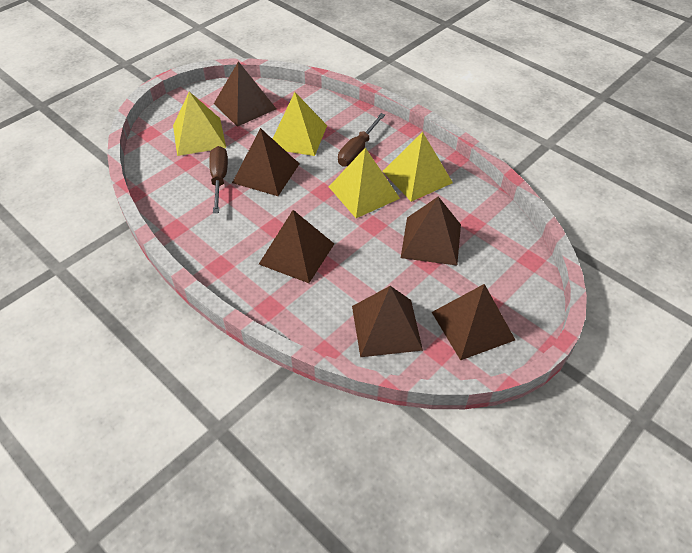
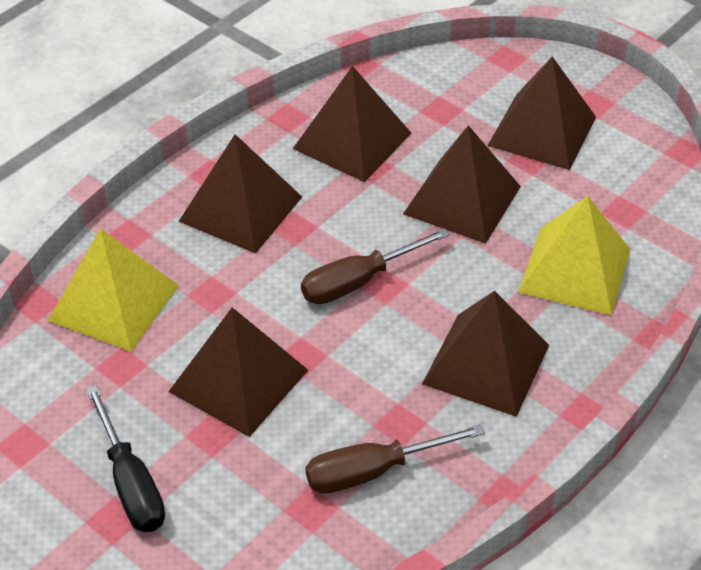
black screwdriver: 0 -> 1
yellow pyramid: 4 -> 2

